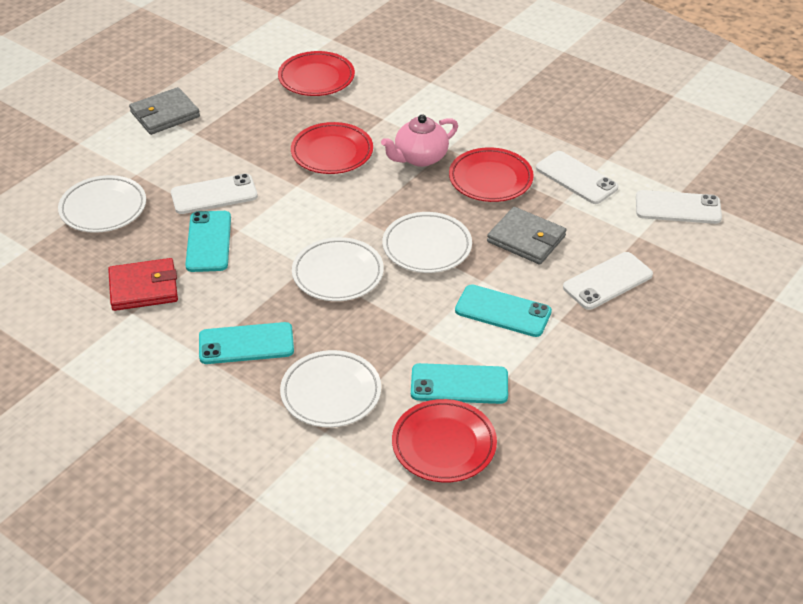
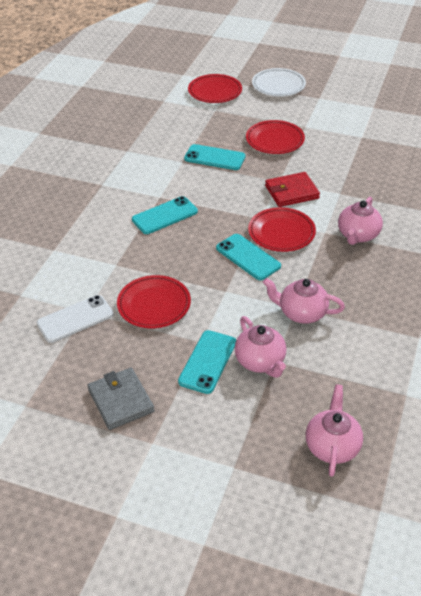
grey wallet: 2 -> 1
pink teapot: 1 -> 4
white phone: 4 -> 1
white plate: 4 -> 1

